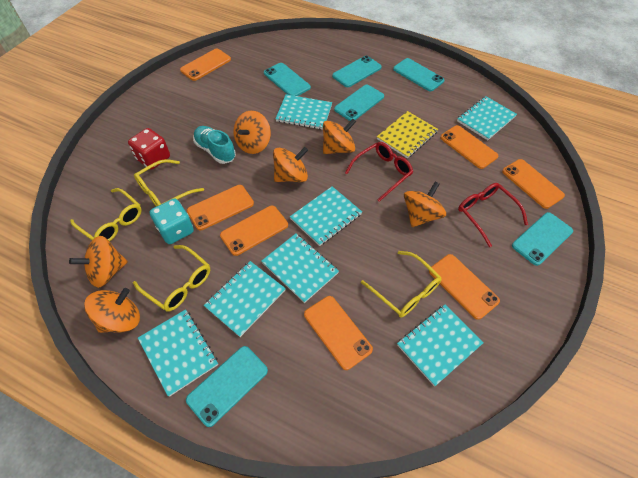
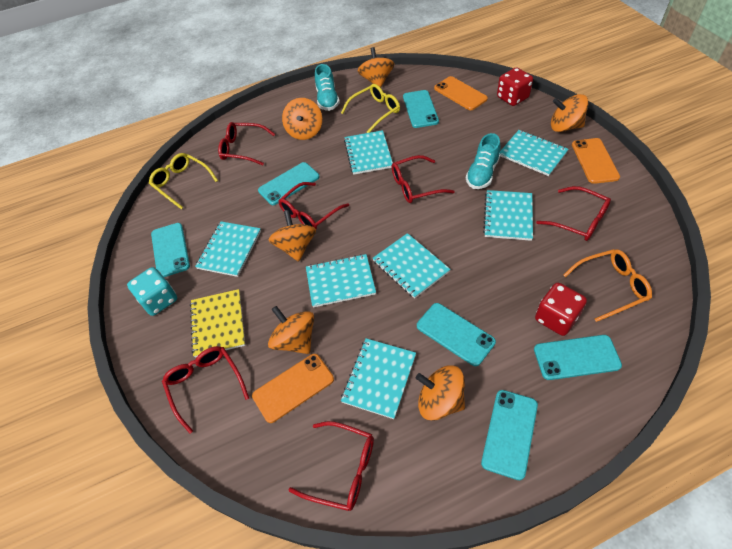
orange glasses: 0 -> 1
orange phone: 7 -> 3
red dice: 1 -> 2
red glasses: 2 -> 6
turquoise shoe: 1 -> 2
yellow glasses: 4 -> 2

